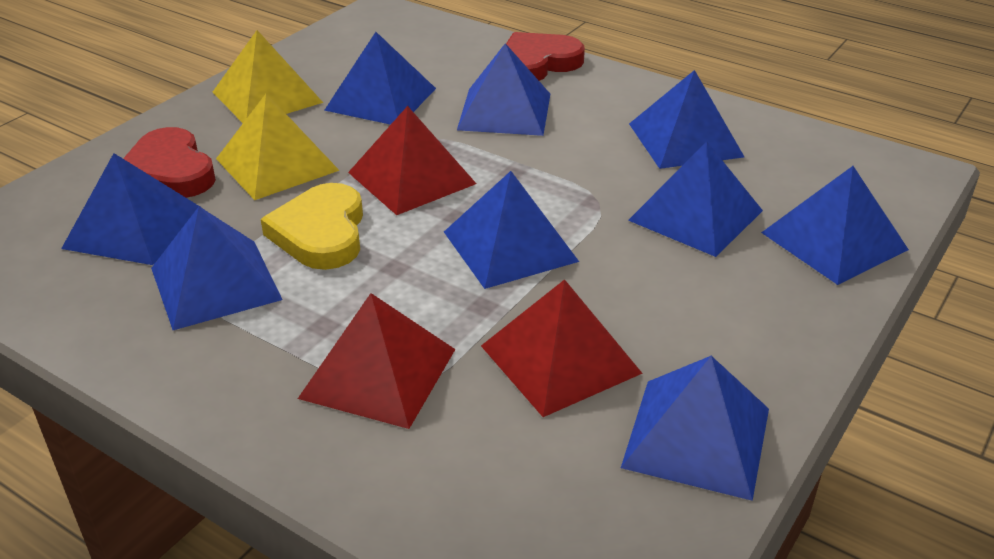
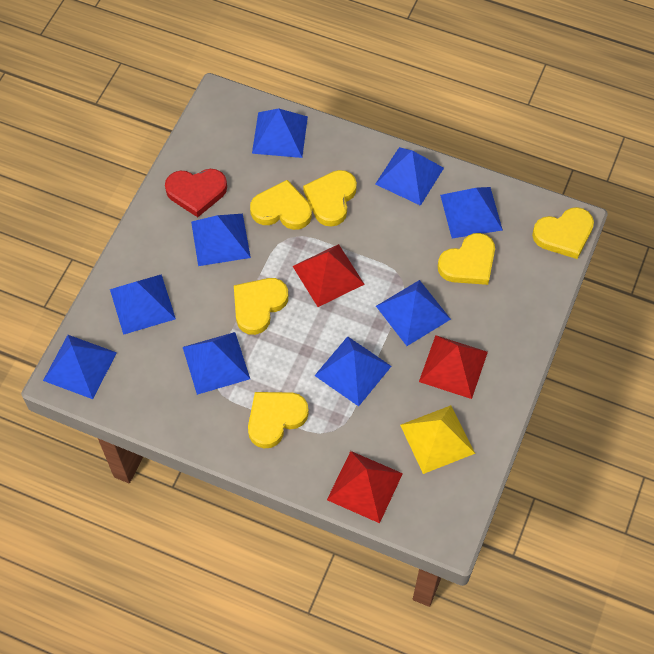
red heart: 2 -> 1
yellow heart: 1 -> 6
yellow pyramid: 2 -> 1

